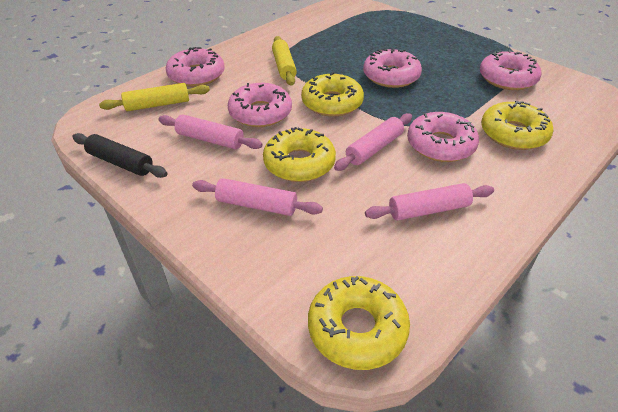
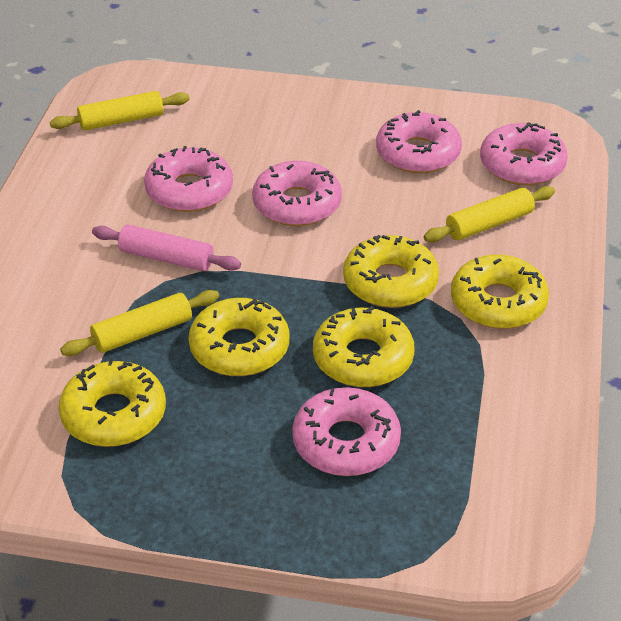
black rolling pin: 1 -> 0
pink rolling pin: 4 -> 1
yellow donut: 4 -> 5
yellow rolling pin: 2 -> 3

